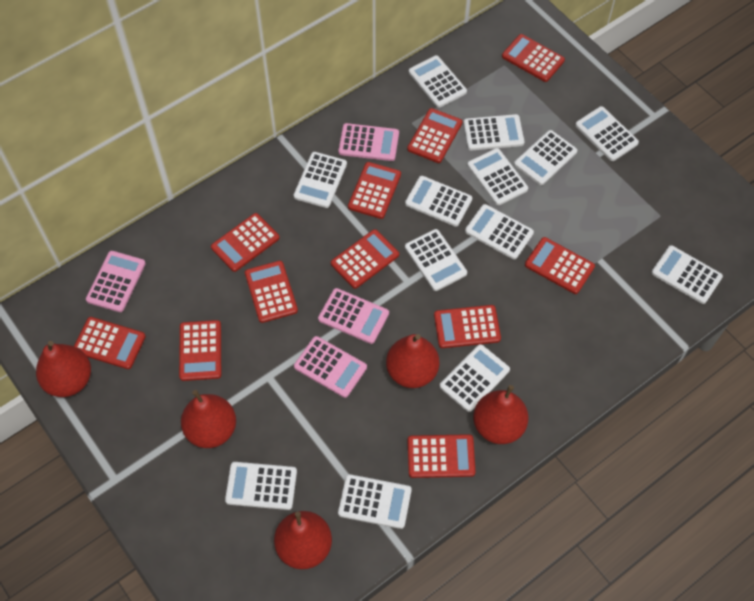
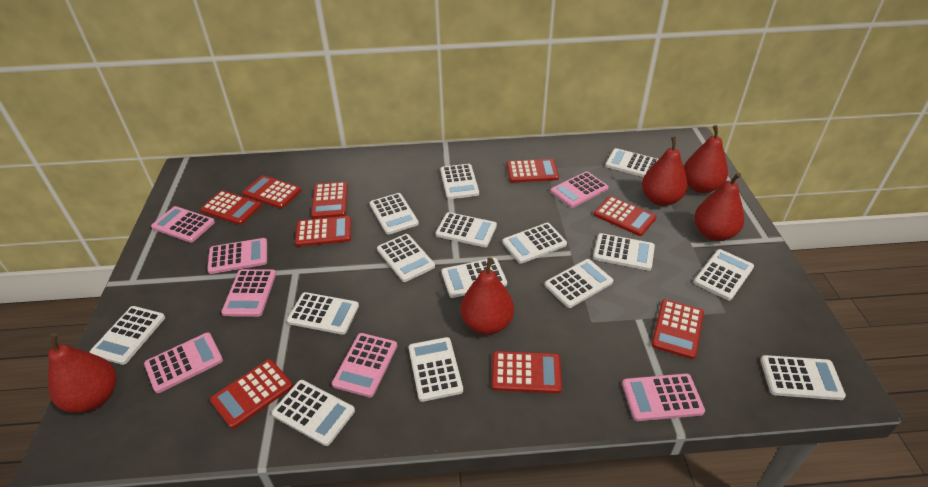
pink calculator: 4 -> 7
red calculator: 11 -> 9
white calculator: 13 -> 15

